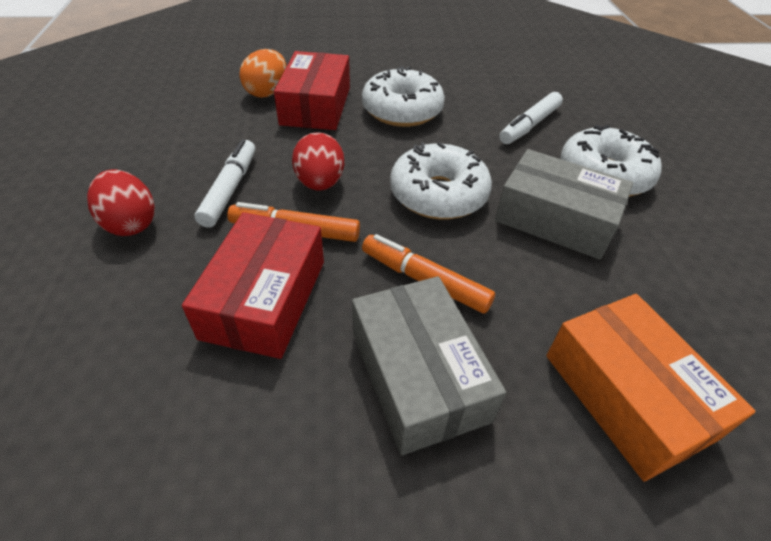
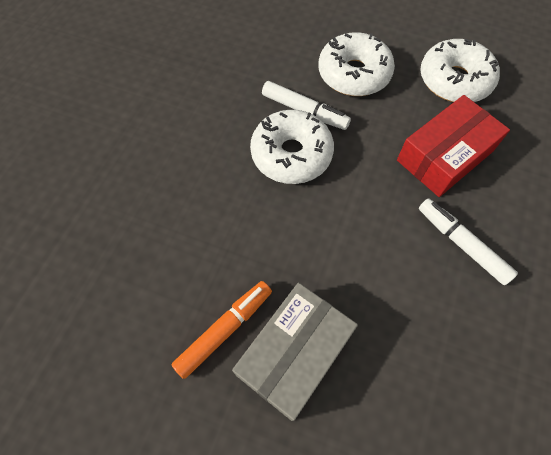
grey box: 2 -> 1
orange box: 1 -> 0
orange egg: 1 -> 0
orange marker: 2 -> 1
red box: 2 -> 1
red egg: 2 -> 0

